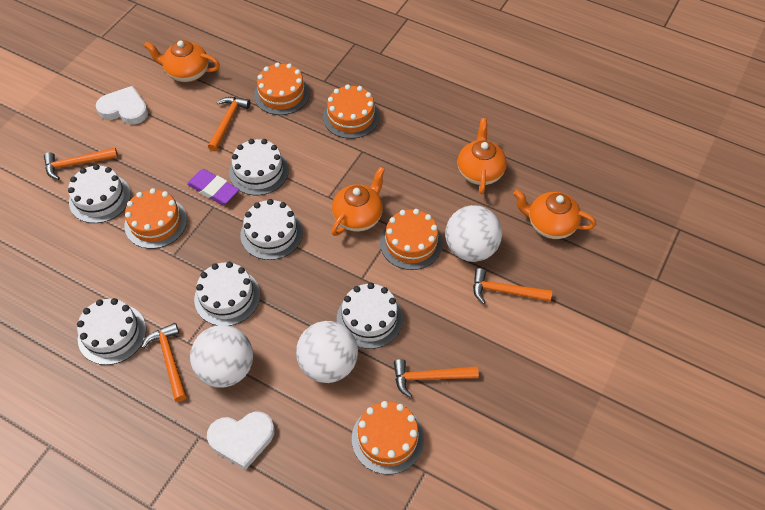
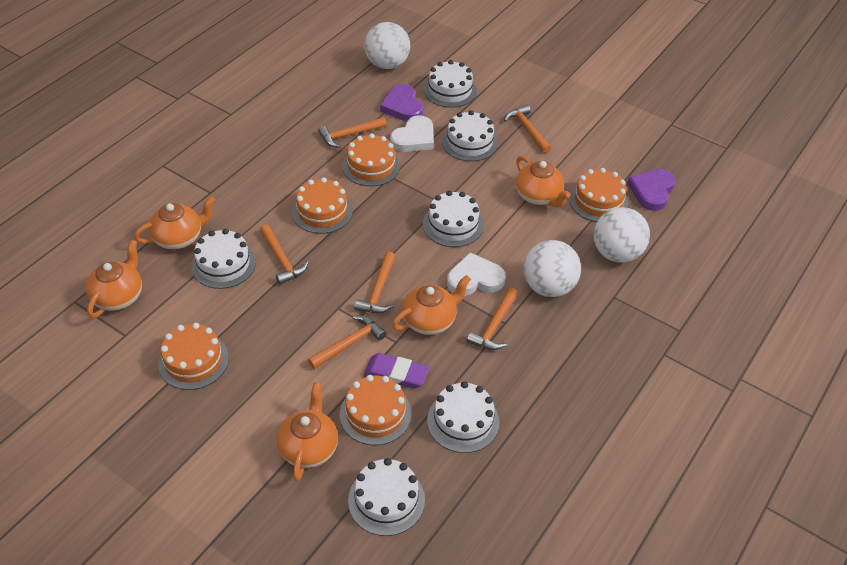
orange hammer: 5 -> 6
orange teapot: 4 -> 5
purple heart: 0 -> 2

